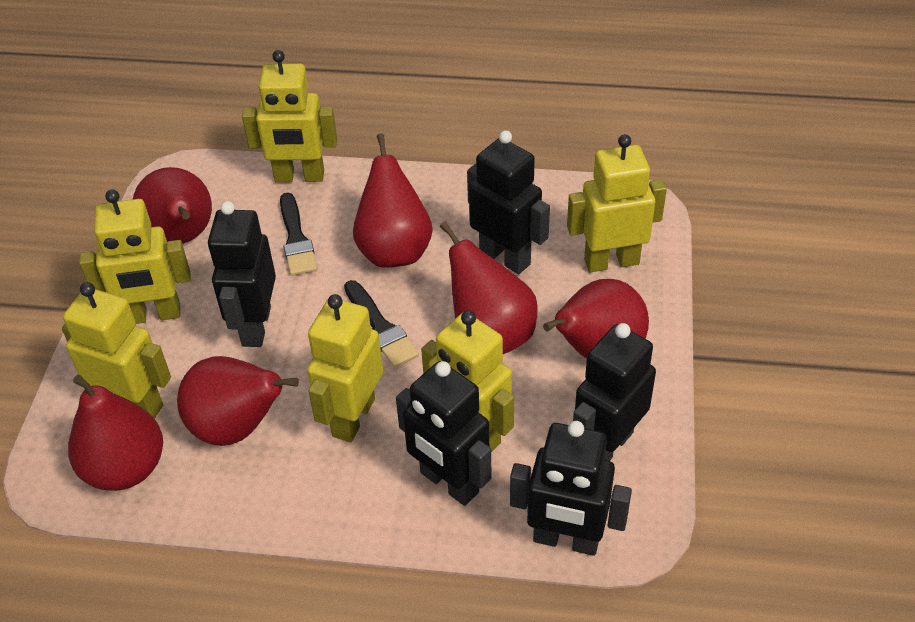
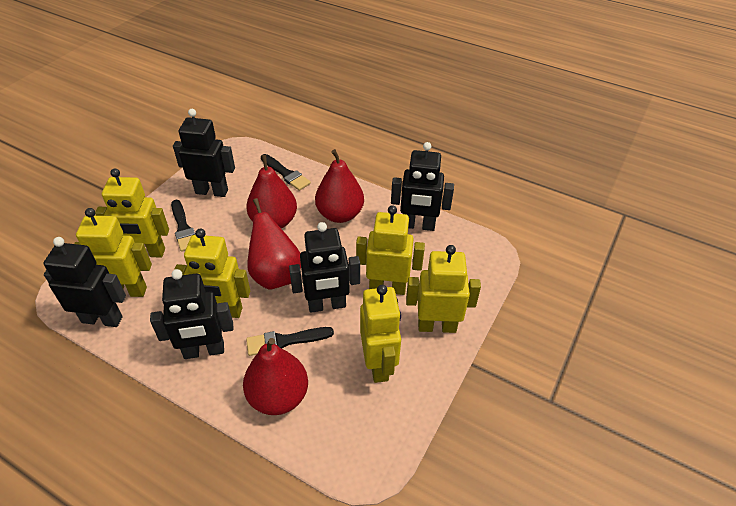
black brush: 2 -> 3
red pear: 6 -> 4

